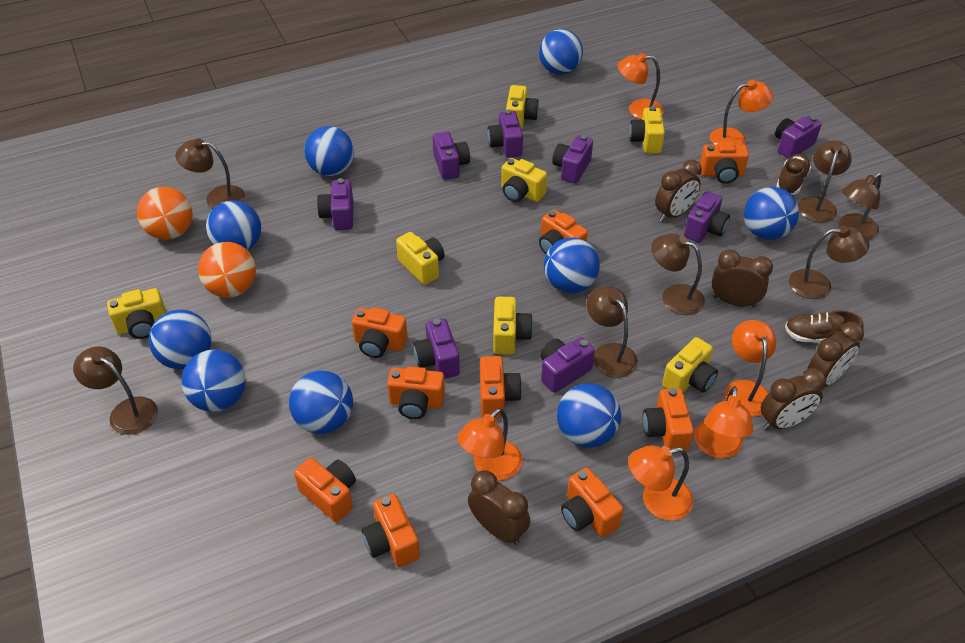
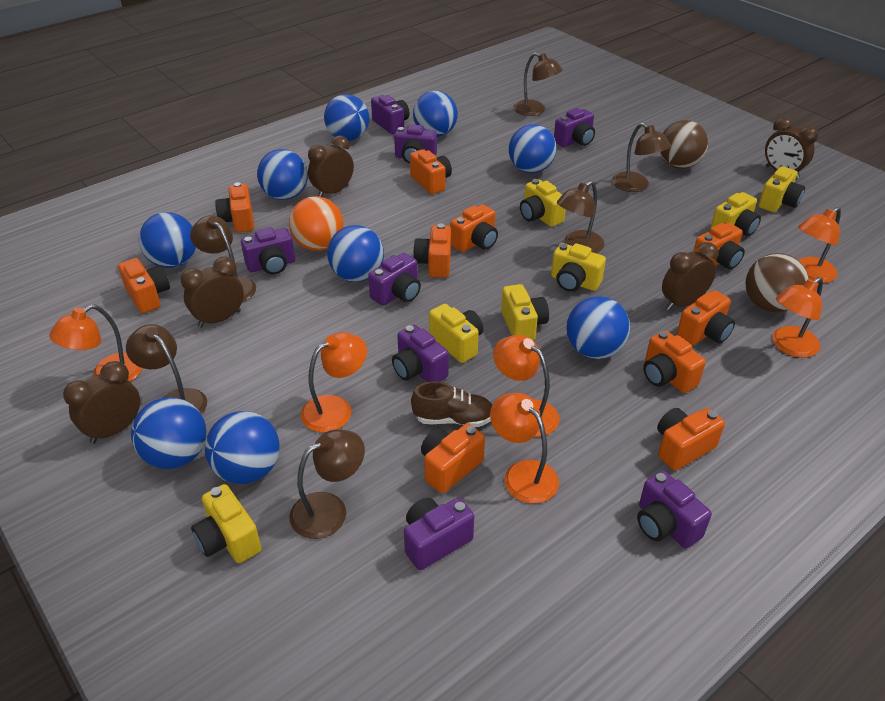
brown ball: 0 -> 2
brown lamp: 7 -> 6
brown shoe: 2 -> 1
orange ball: 2 -> 1
orange camera: 9 -> 10

